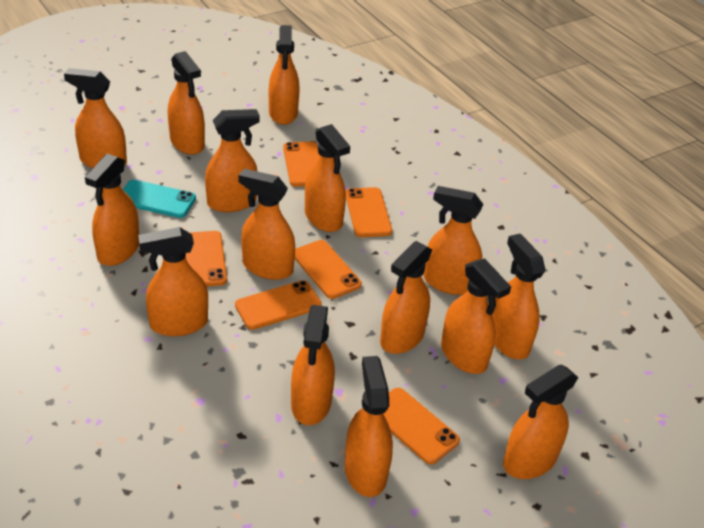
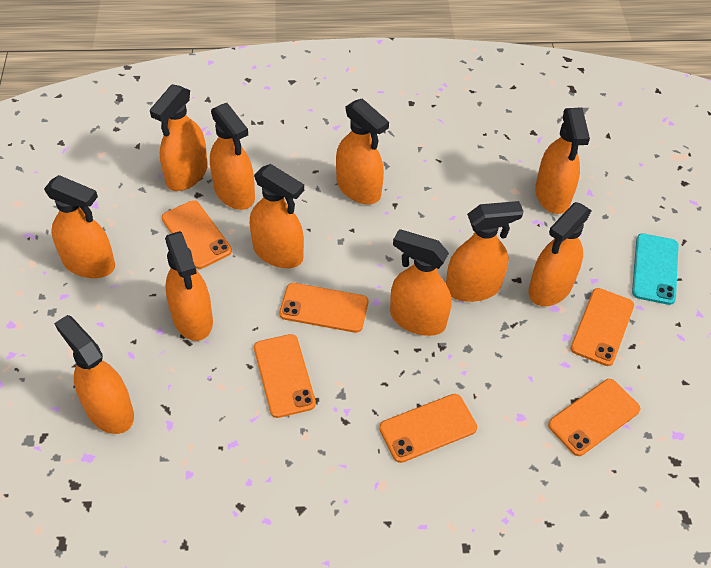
orange spray bottle: 15 -> 11

